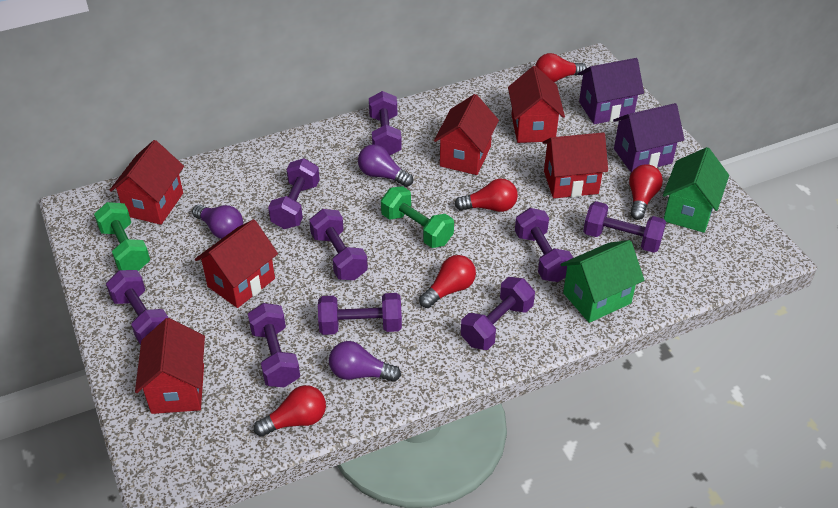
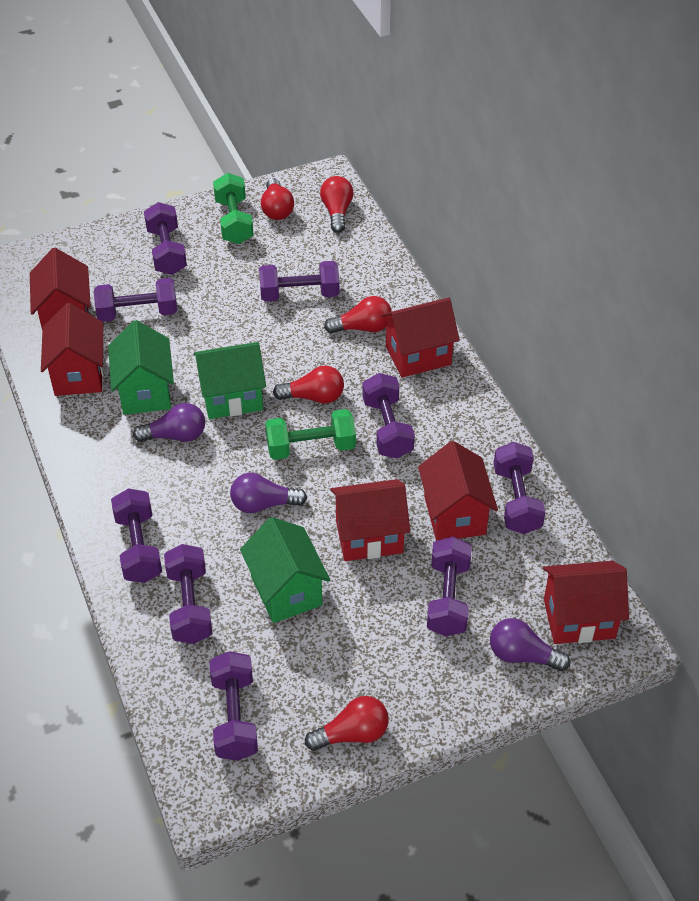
green house: 2 -> 3
purple house: 2 -> 0

